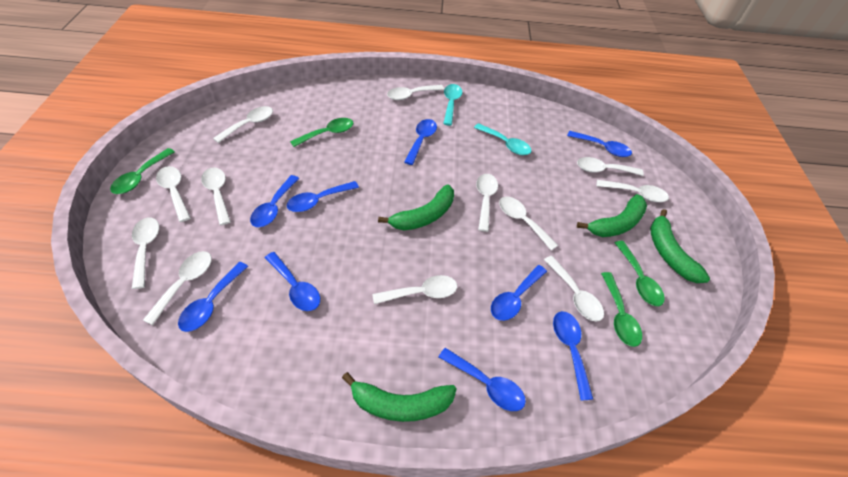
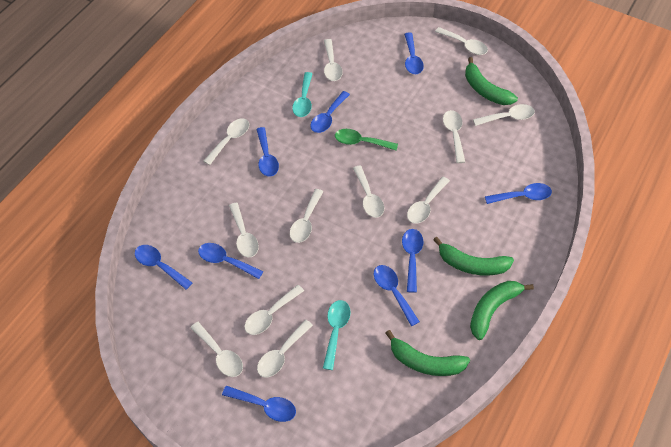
green spoon: 4 -> 1

